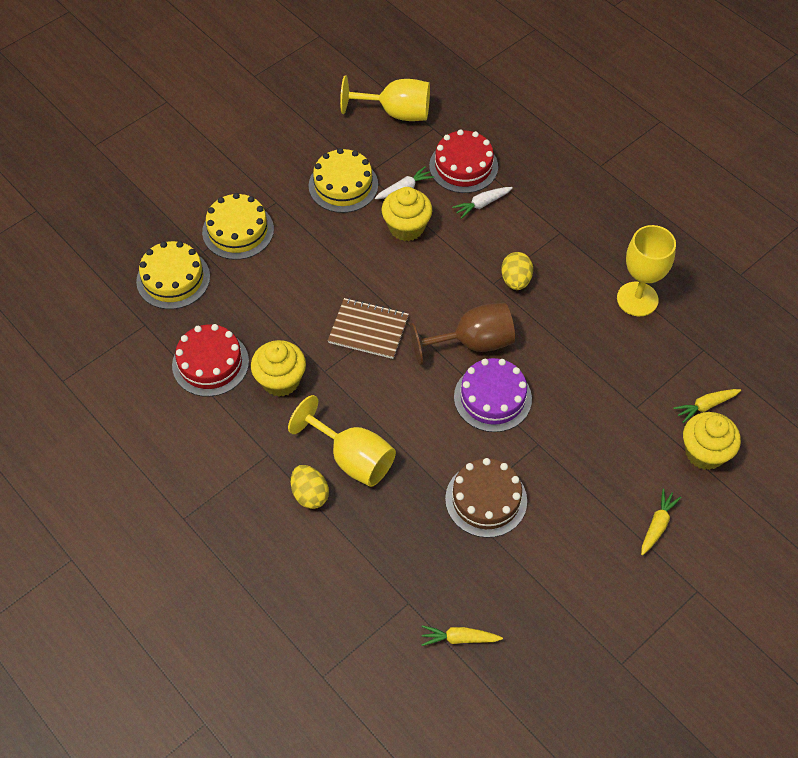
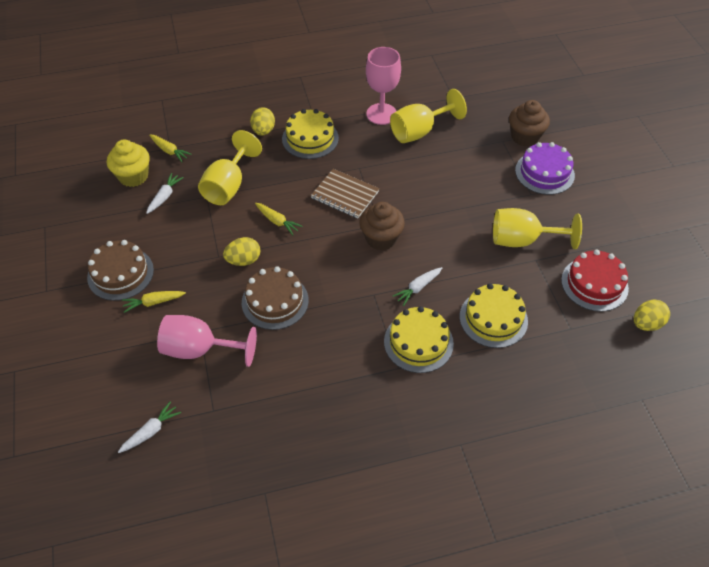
brown cake: 1 -> 2
brown cupcake: 0 -> 2
brown goblet: 1 -> 0
pink goblet: 0 -> 2
red cake: 2 -> 1
white carrot: 2 -> 3
yellow cupcake: 3 -> 1
yellow egg: 2 -> 3

